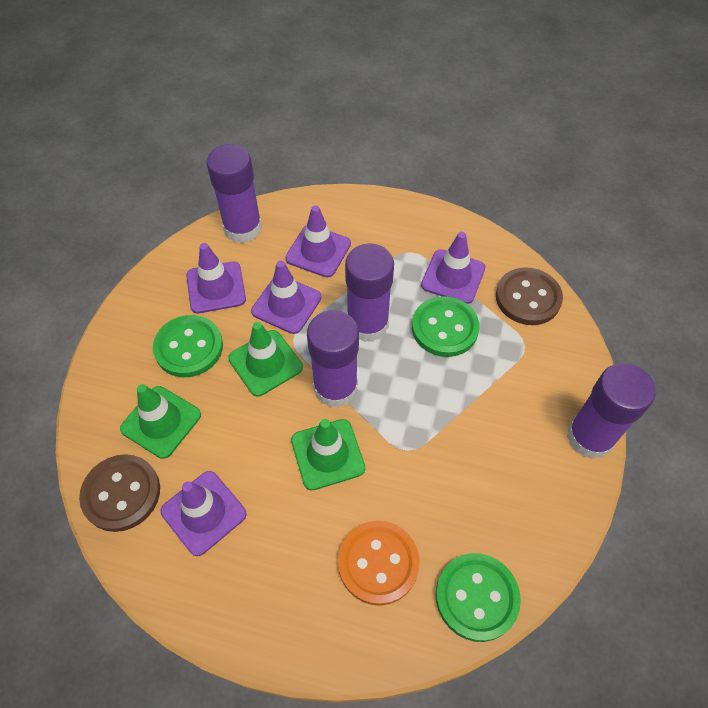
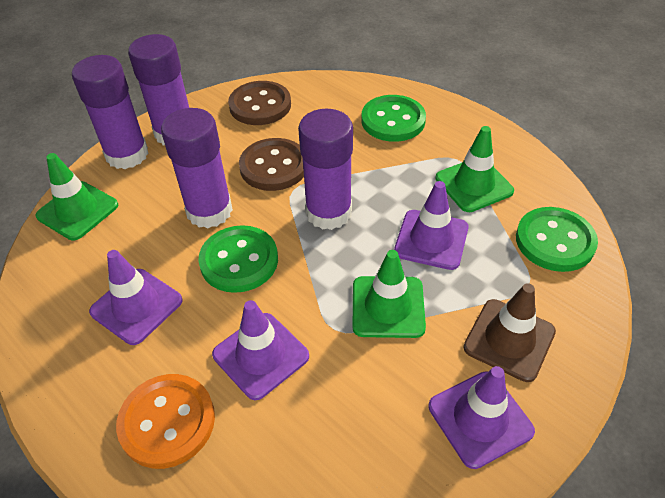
brown traffic cone: 0 -> 1
purple traffic cone: 5 -> 4

